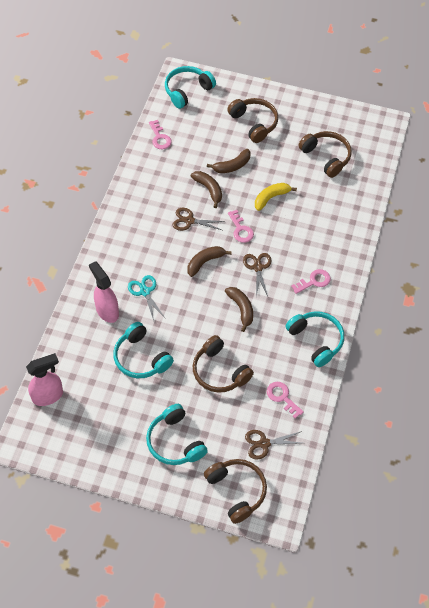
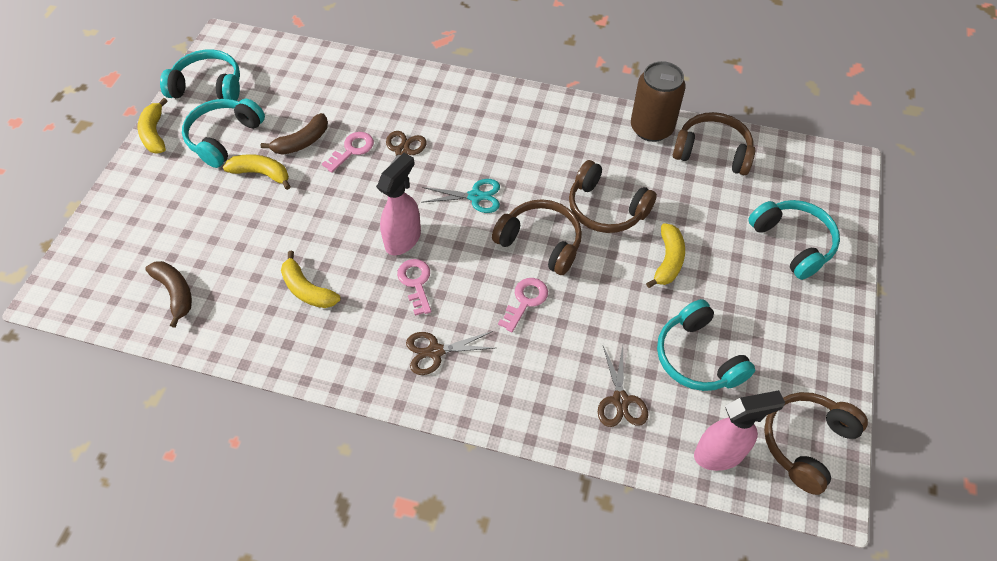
brown banana: 4 -> 2
brown can: 0 -> 1
pink key: 4 -> 3
yellow banana: 1 -> 4

